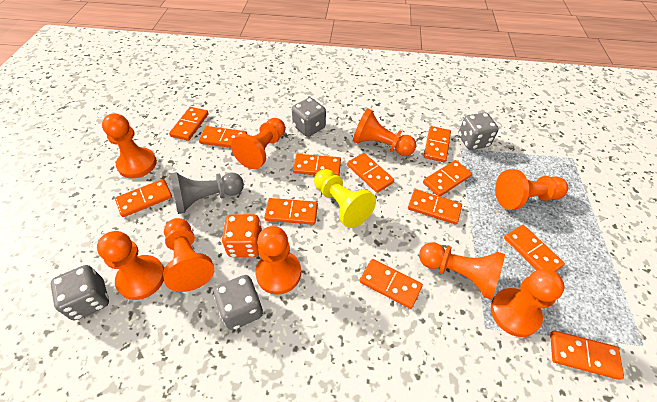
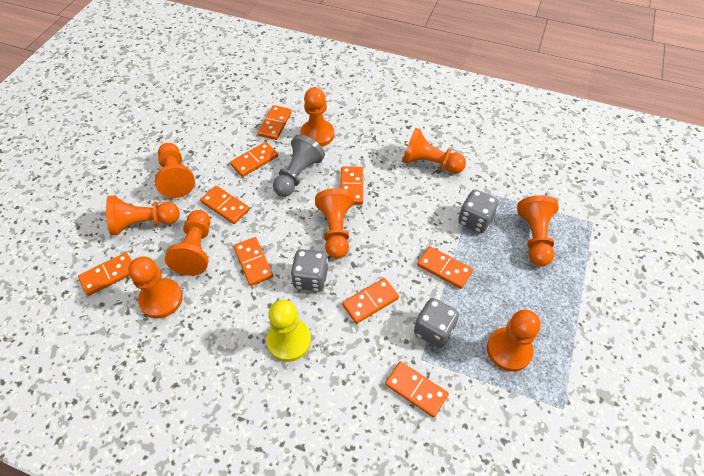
grey dice: 4 -> 3
orange dice: 1 -> 0
orange domino: 12 -> 9

